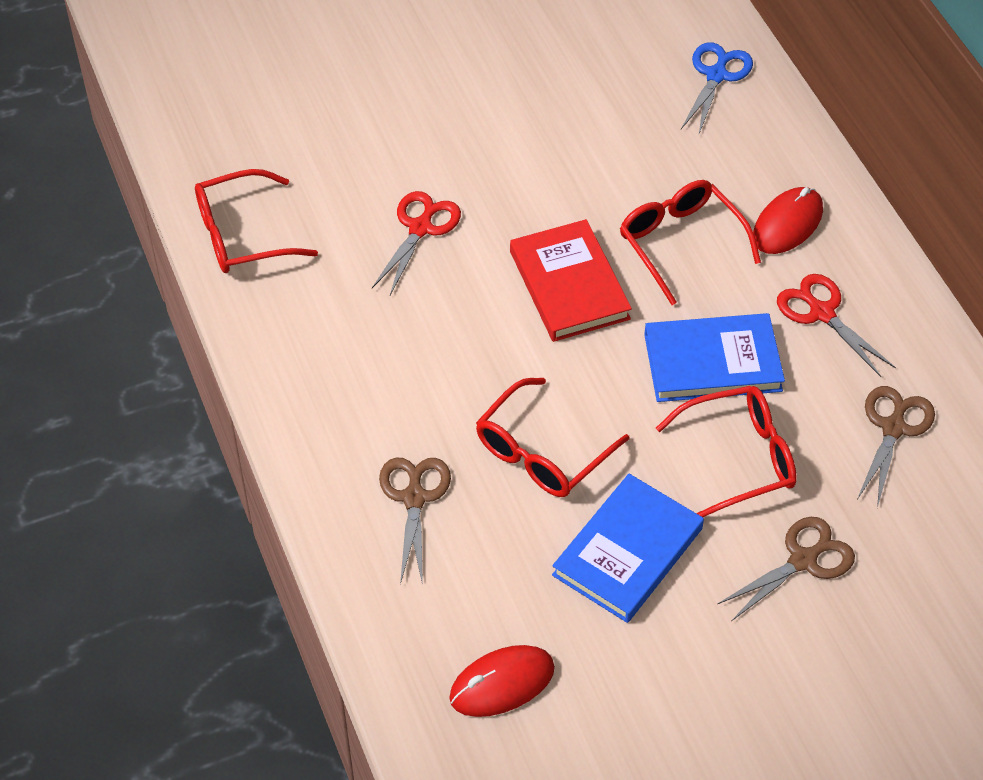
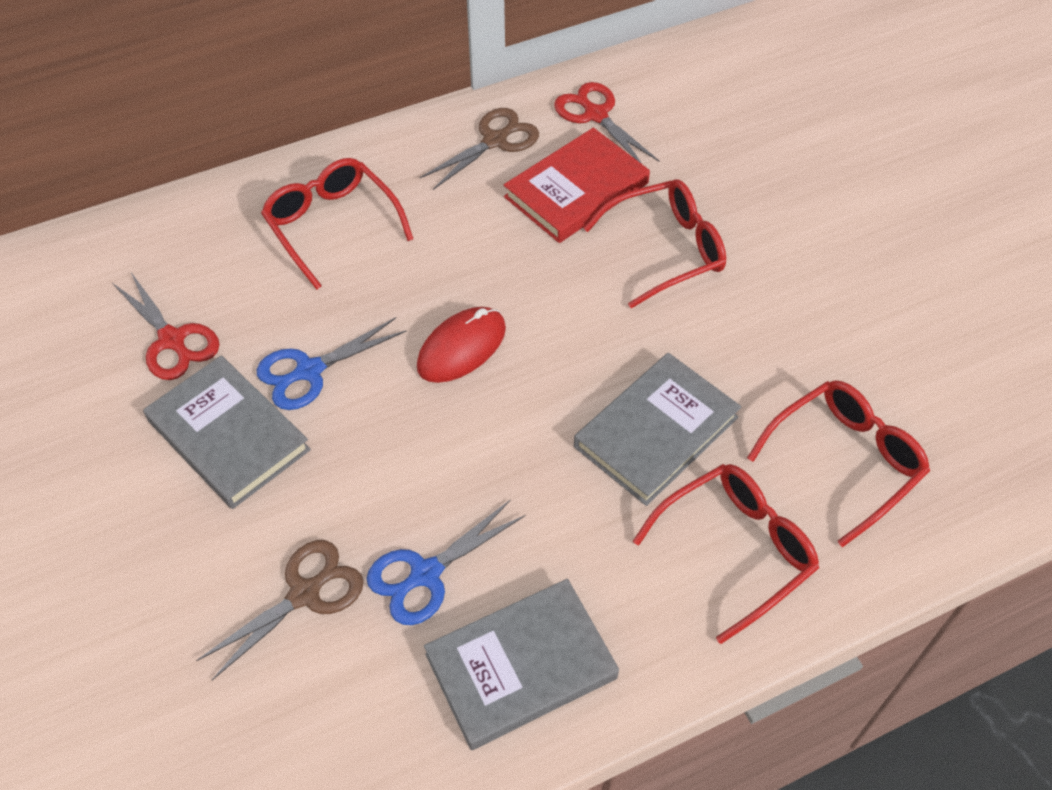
blue book: 2 -> 0
blue scissors: 1 -> 2
brown scissors: 3 -> 2
grey book: 0 -> 3
red mouse: 2 -> 1

